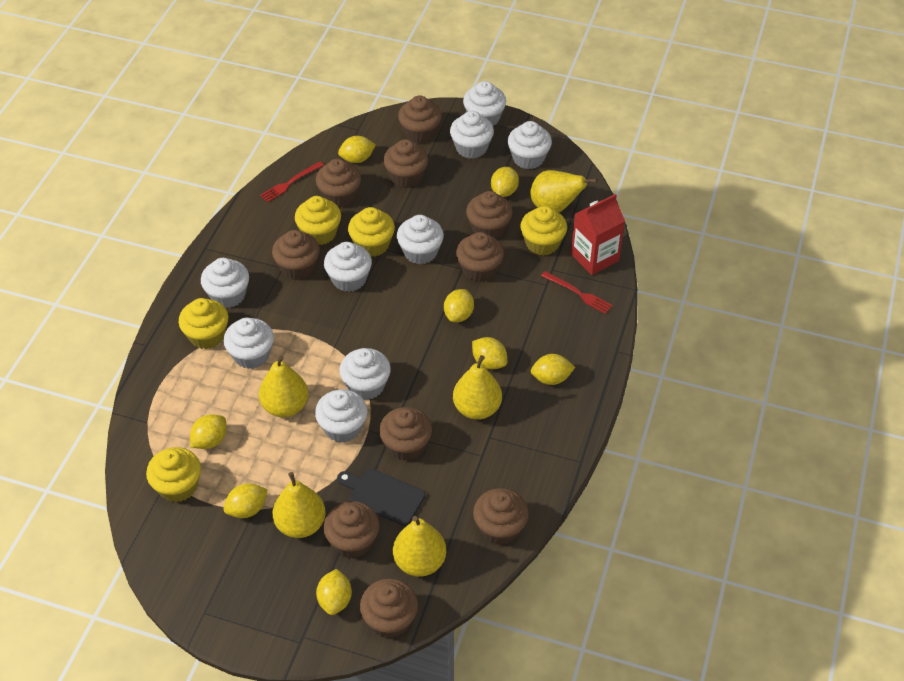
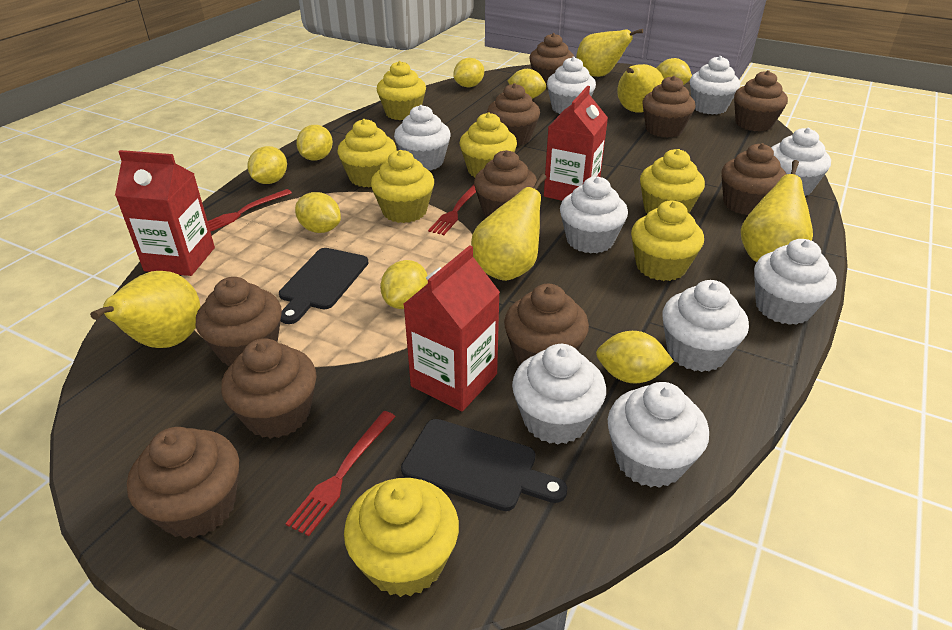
black cutting board: 1 -> 2
red carton: 1 -> 3
red fork: 2 -> 3
yellow cupcake: 5 -> 7

